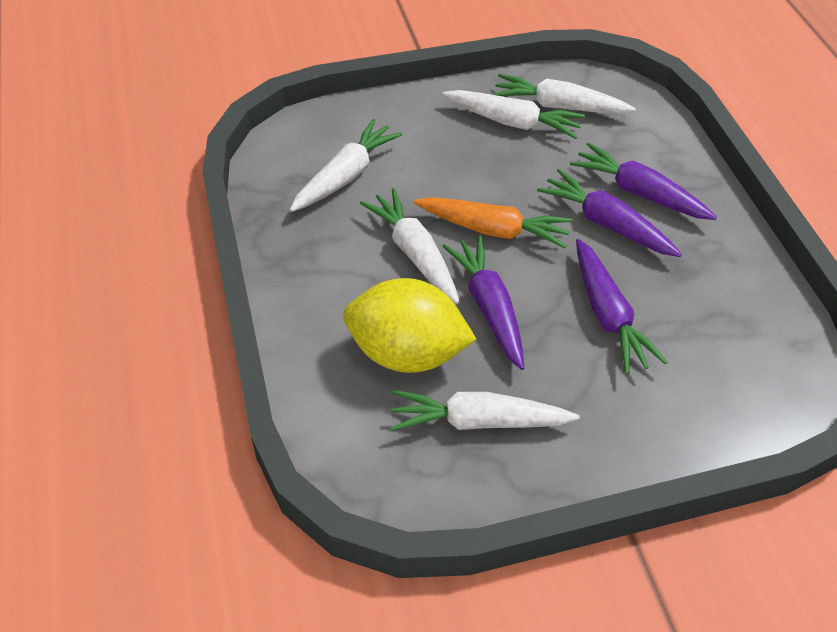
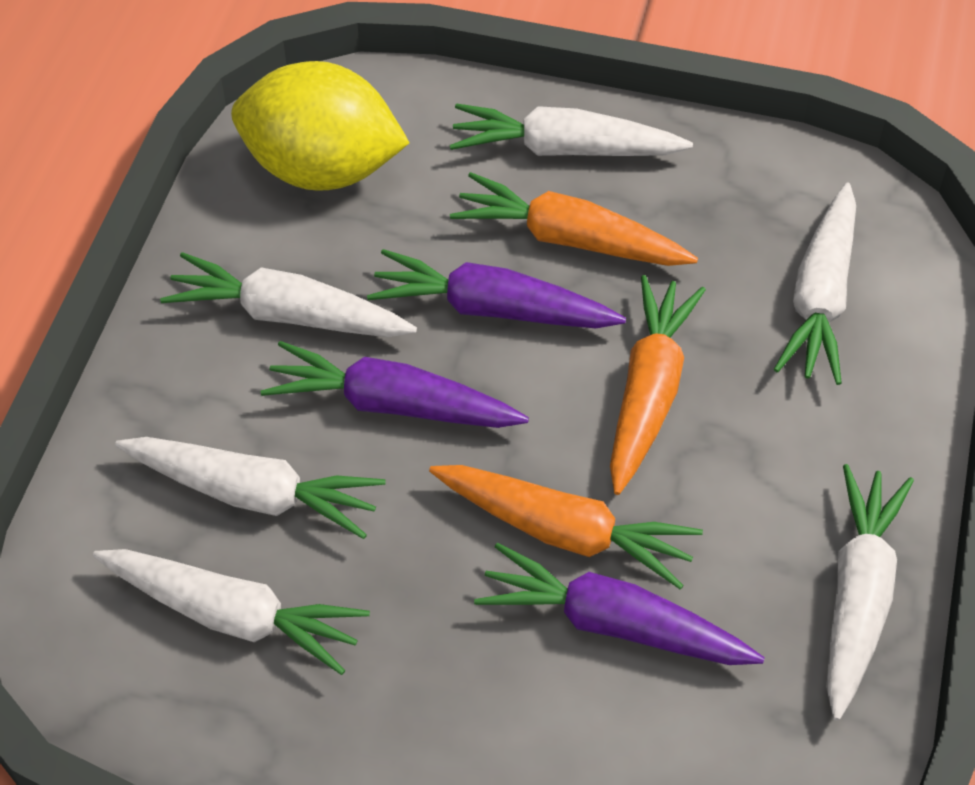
orange carrot: 1 -> 3
purple carrot: 4 -> 3
white carrot: 5 -> 6

